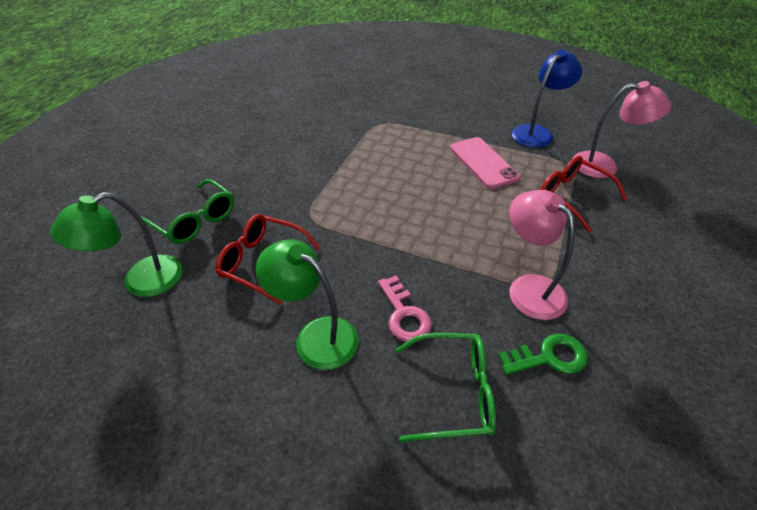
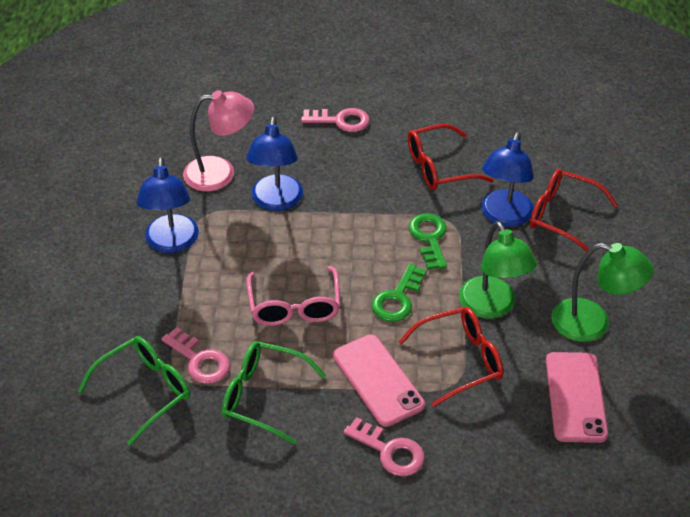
blue lamp: 1 -> 3
green key: 1 -> 2
pink glasses: 0 -> 1
pink key: 1 -> 3
pink lamp: 2 -> 1
pink phone: 1 -> 2
red glasses: 2 -> 3

